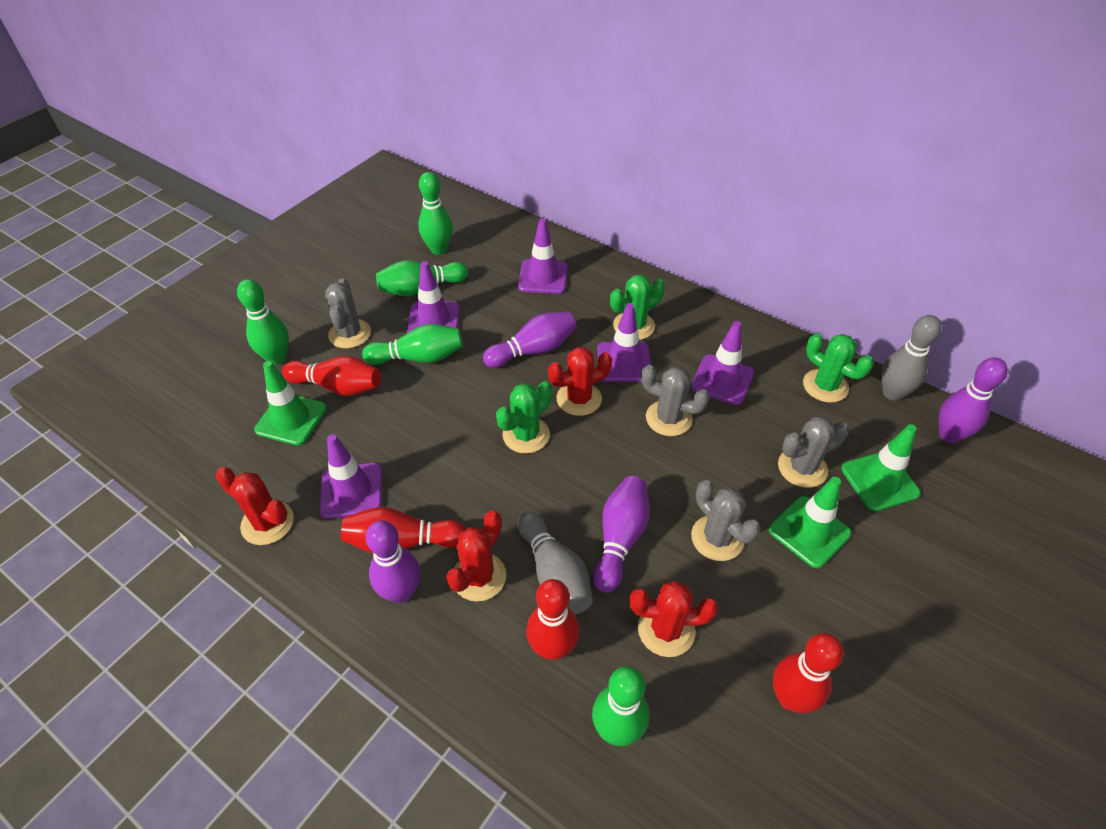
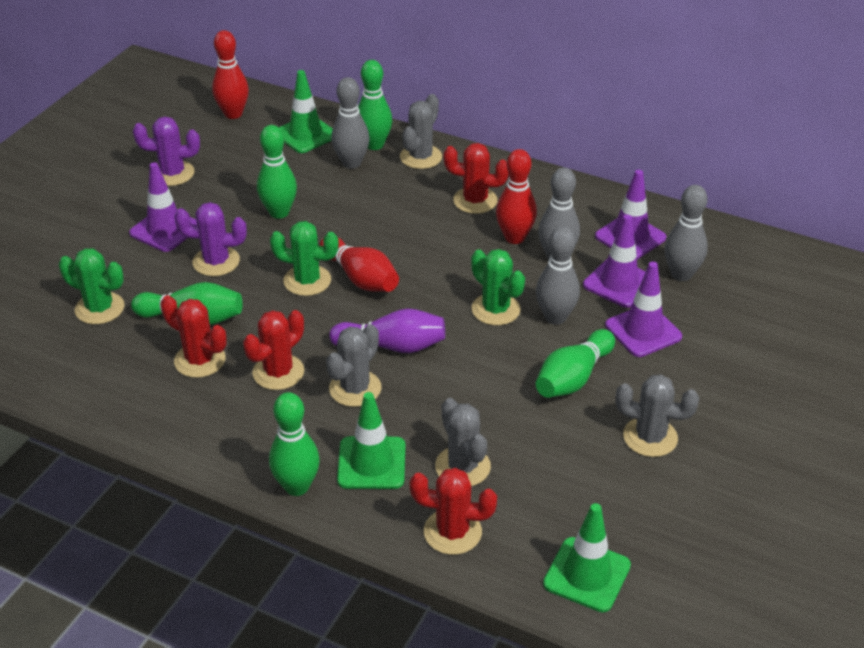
grey bowling pin: 2 -> 4
purple bowling pin: 4 -> 1
purple cactus: 0 -> 2
purple traffic cone: 5 -> 4
red bowling pin: 4 -> 3

